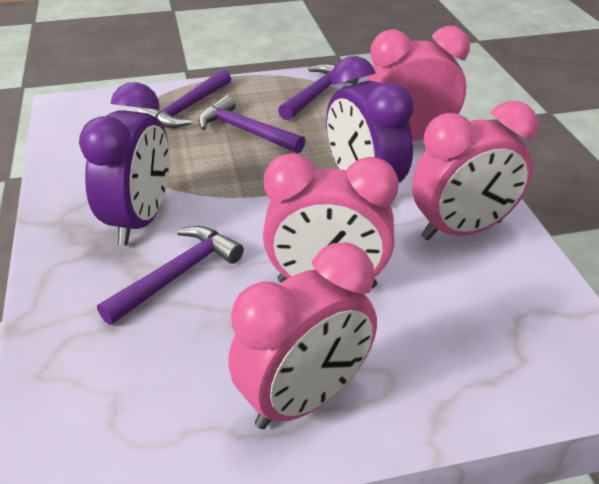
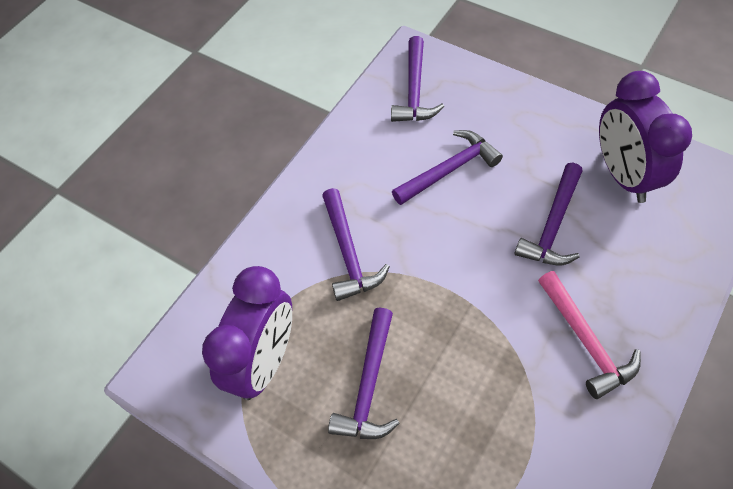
pink clock: 4 -> 0
pink hammer: 0 -> 1
purple hammer: 4 -> 5

